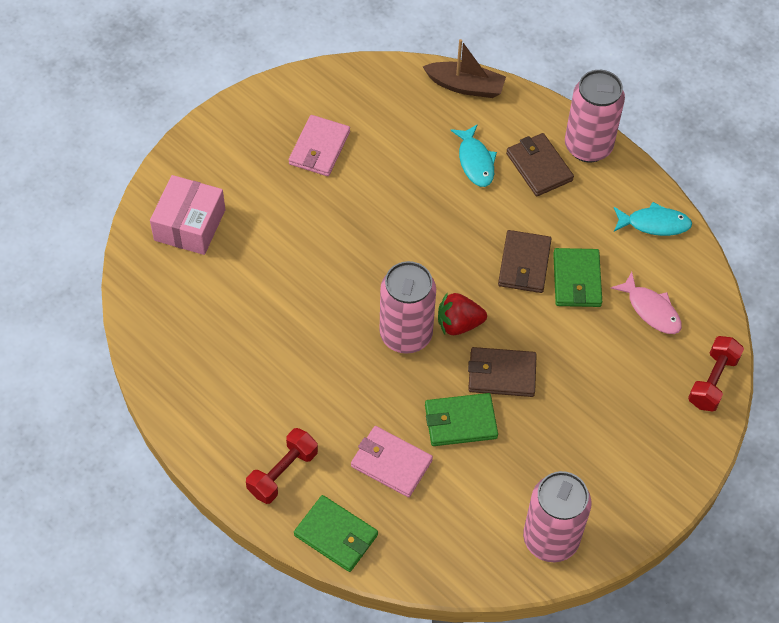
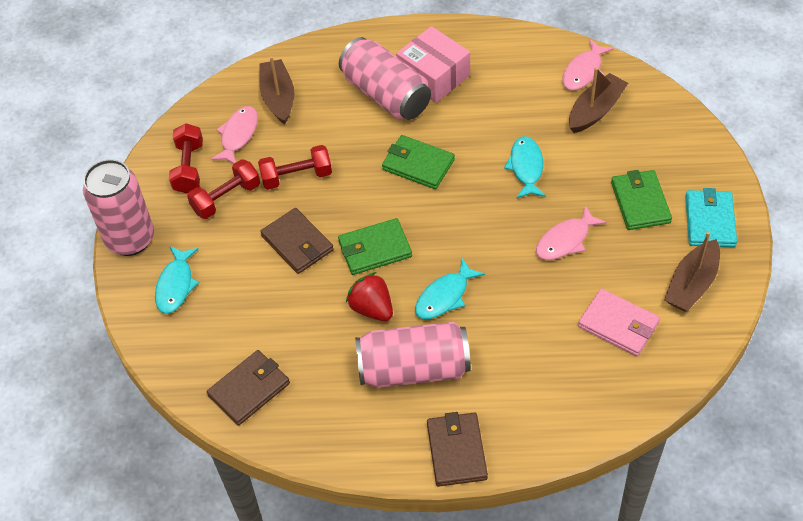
brown boat: 1 -> 3
pink fish: 1 -> 3
pink wallet: 2 -> 1
red dumbbell: 2 -> 3
turquoise fish: 2 -> 3
turquoise wallet: 0 -> 1

